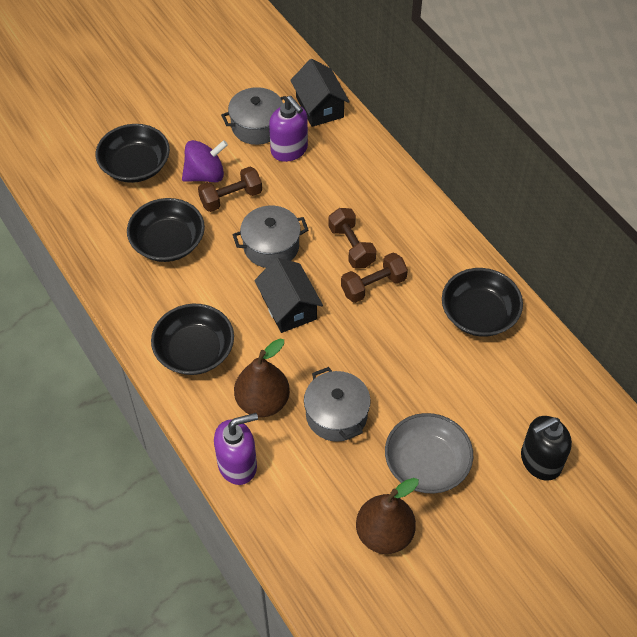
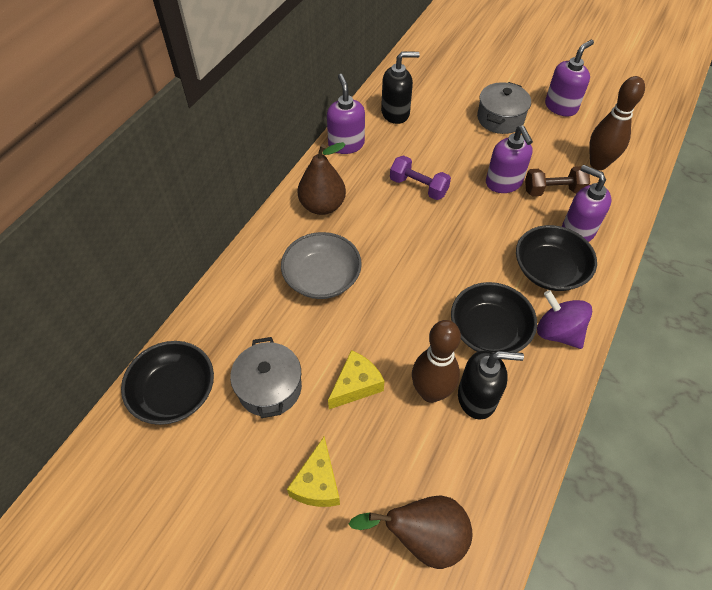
black bowl: 4 -> 3
black house: 2 -> 0
black soap dispenser: 1 -> 2
brown bowling pin: 0 -> 2
brown dumbbell: 3 -> 1
grey pot: 3 -> 2
purple dumbbell: 0 -> 1
purple soap dispenser: 2 -> 4
yellow cheese: 0 -> 2

